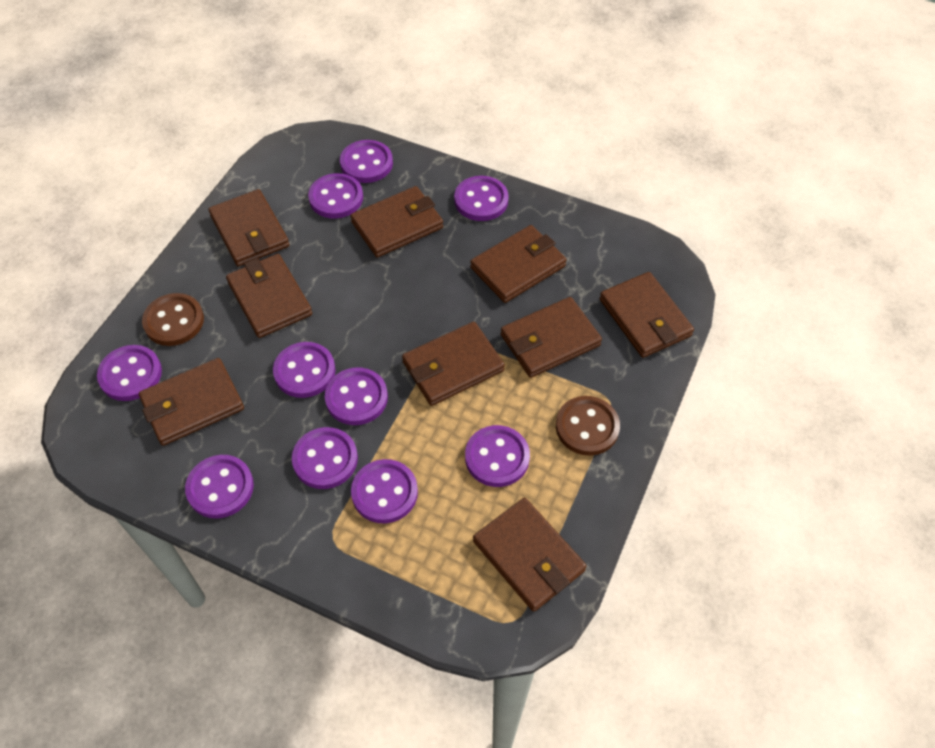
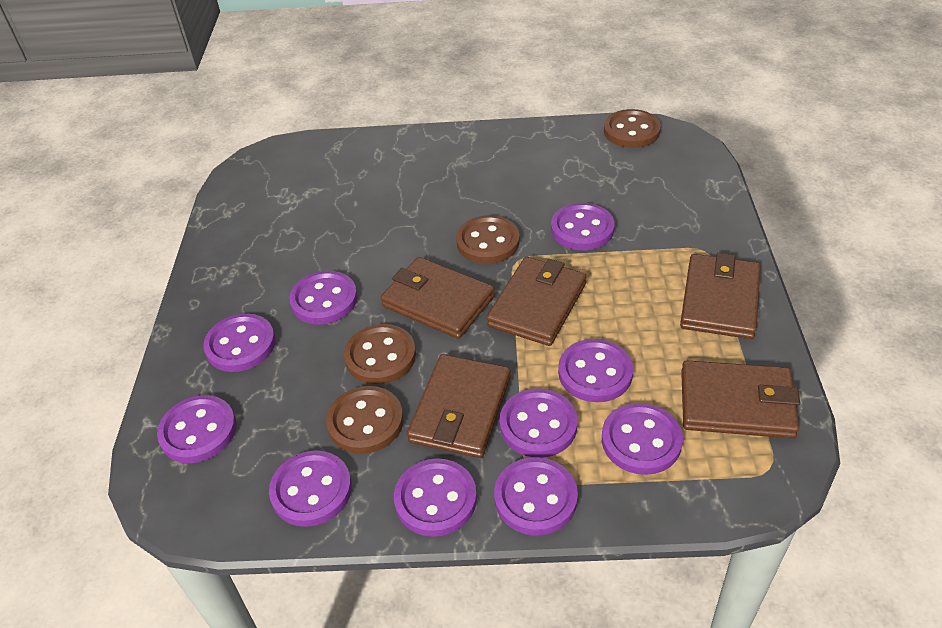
brown button: 2 -> 4
brown wallet: 9 -> 5

